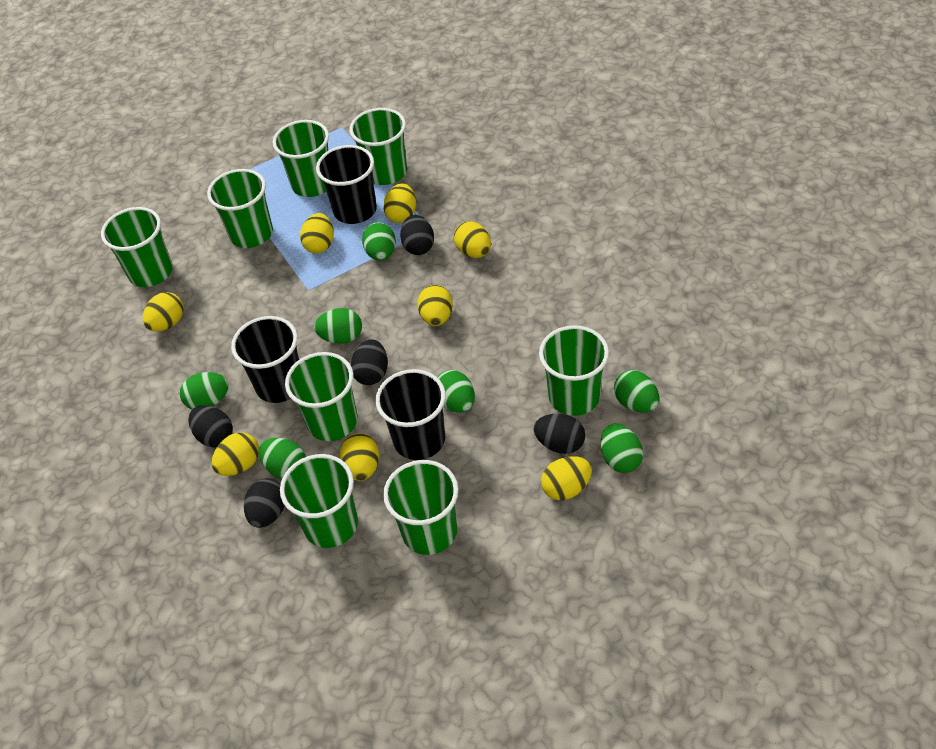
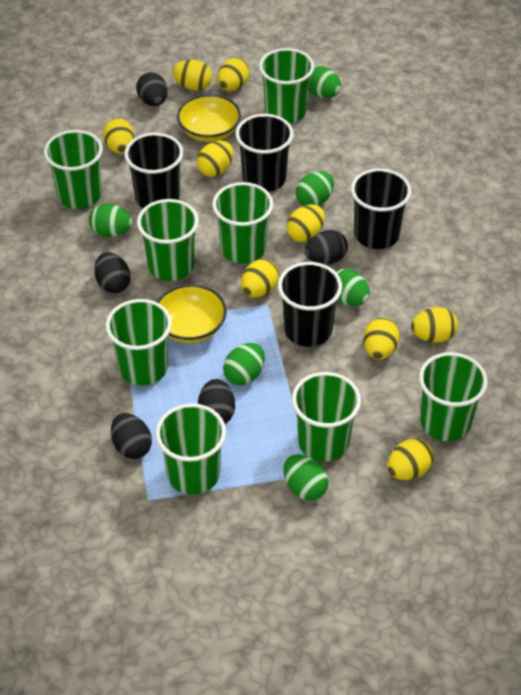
black cup: 3 -> 4
green egg: 7 -> 6
yellow bowl: 0 -> 2
yellow egg: 8 -> 9

